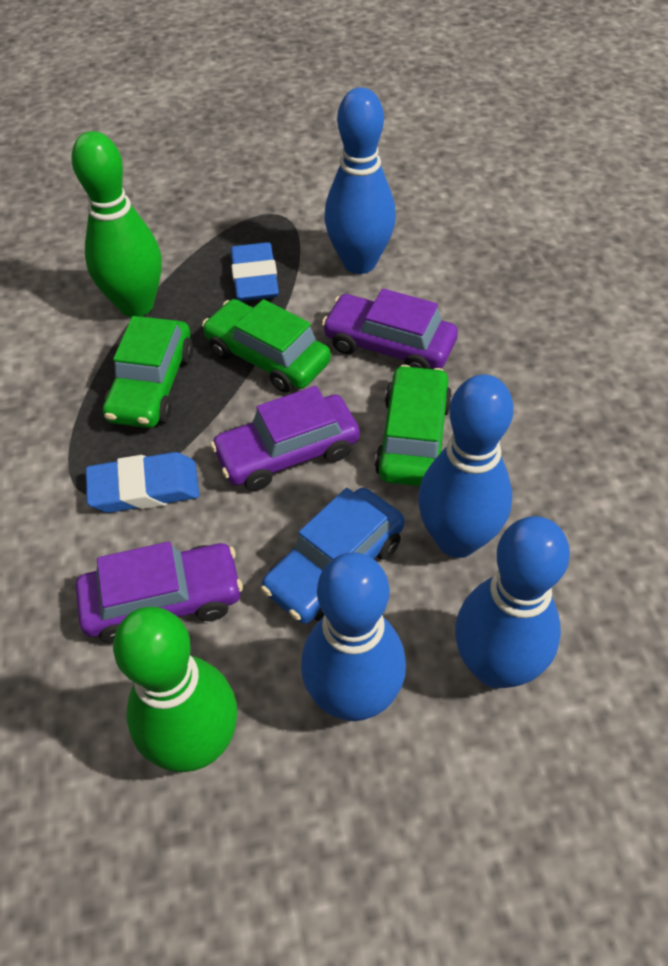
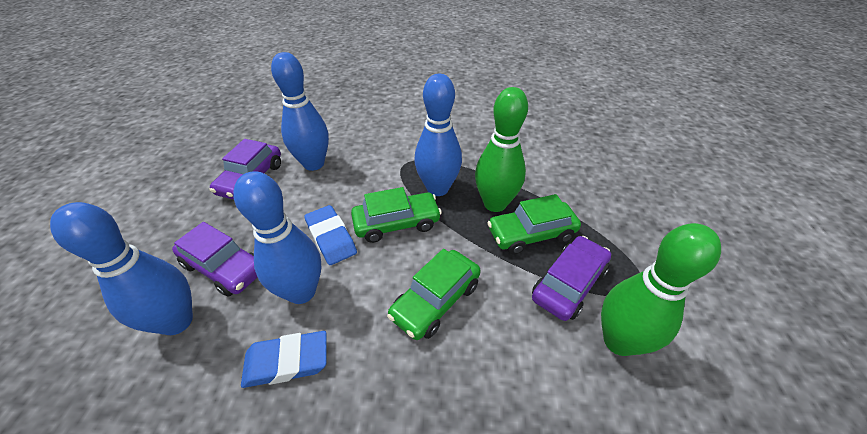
blue car: 1 -> 0

